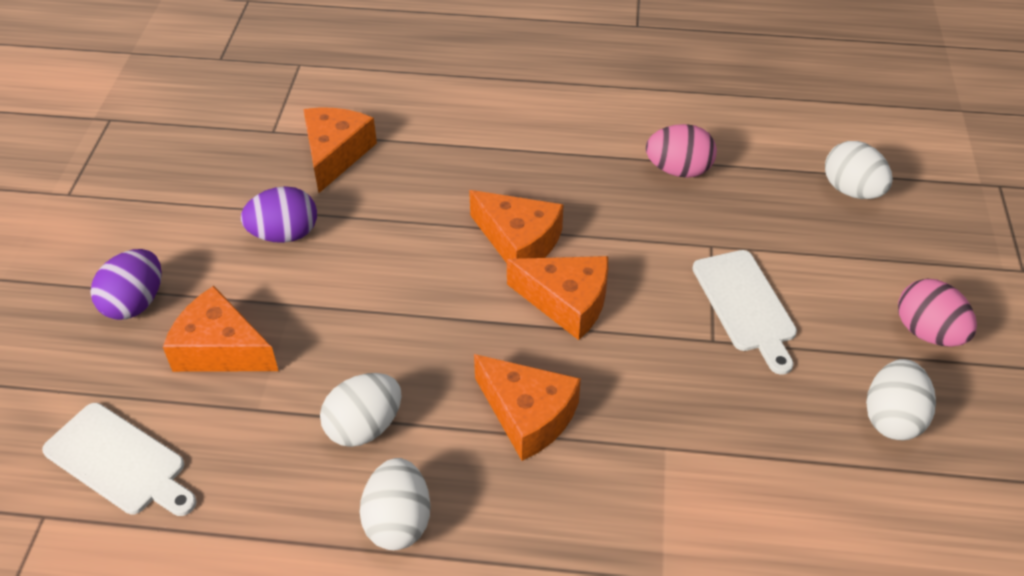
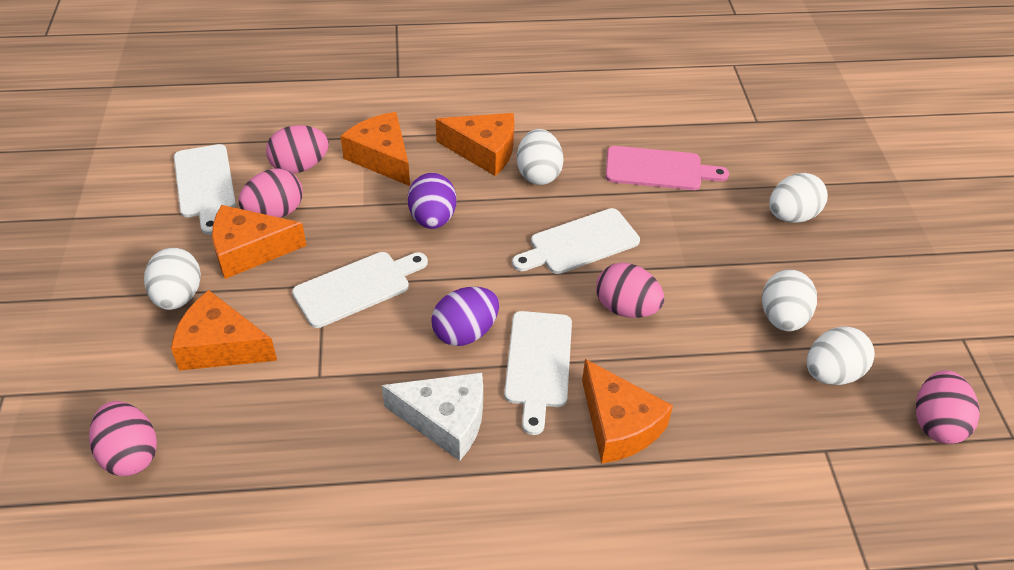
pink cutting board: 0 -> 1
pink egg: 2 -> 5
white cheese: 0 -> 1
white cutting board: 2 -> 4
white egg: 4 -> 5

